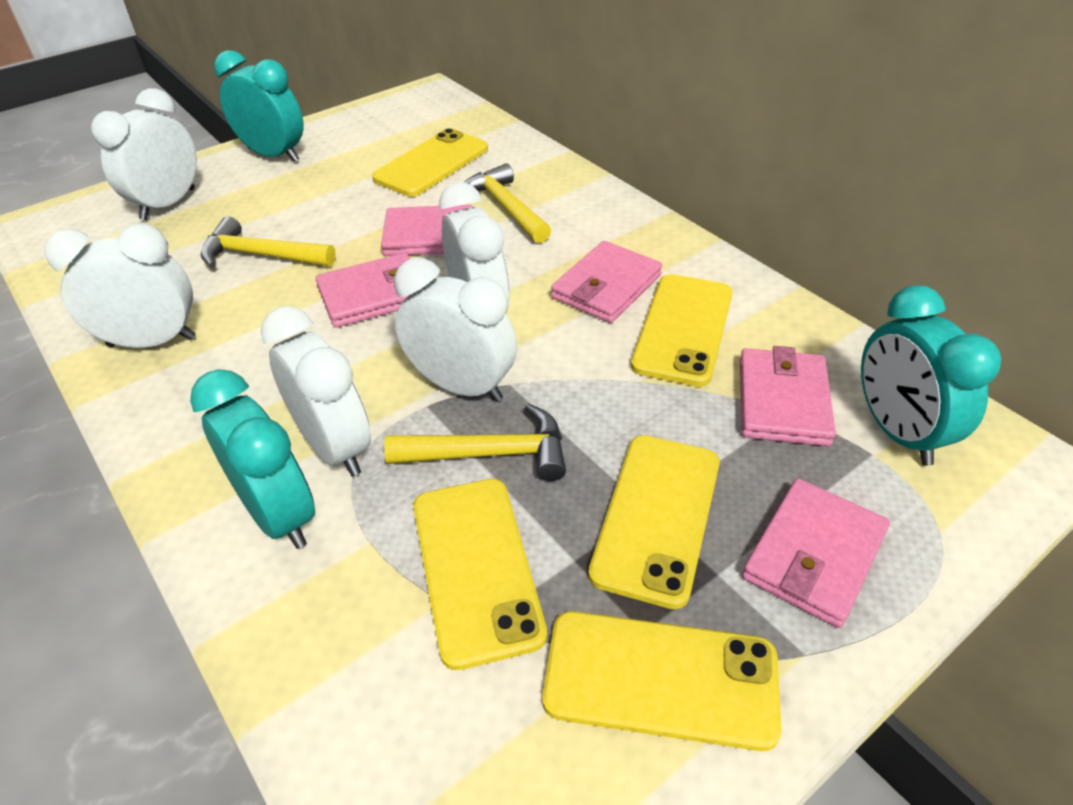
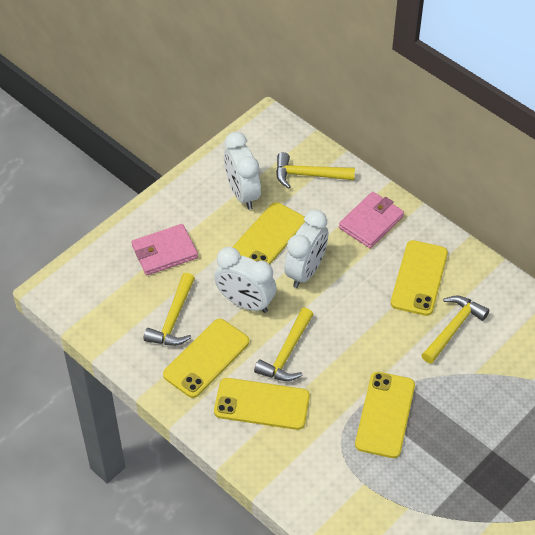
pink wallet: 5 -> 2
turquoise clock: 3 -> 0
white clock: 5 -> 3
yellow hammer: 3 -> 4

